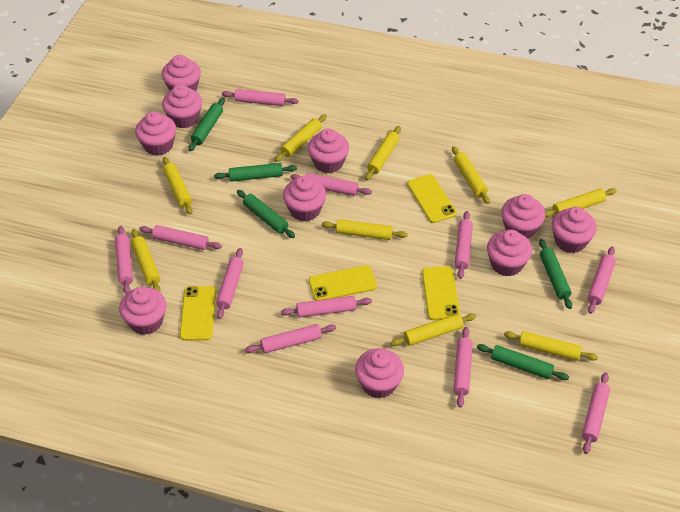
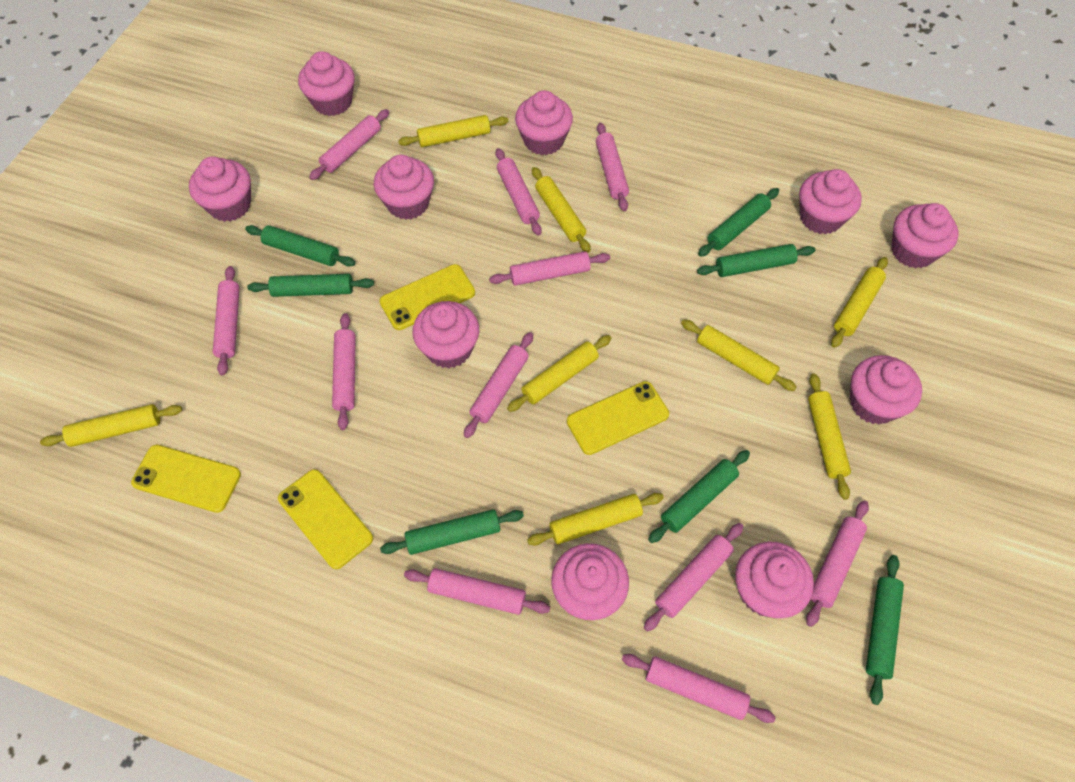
green rolling pin: 5 -> 7
yellow rolling pin: 9 -> 8

